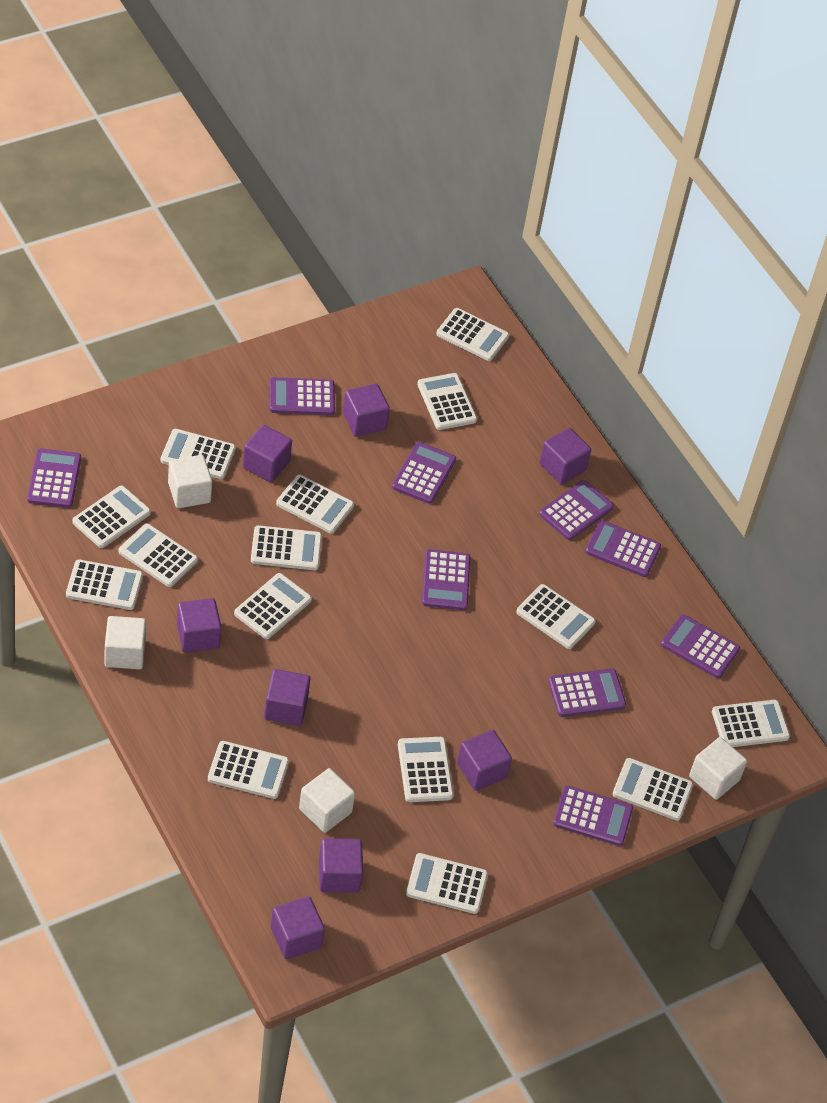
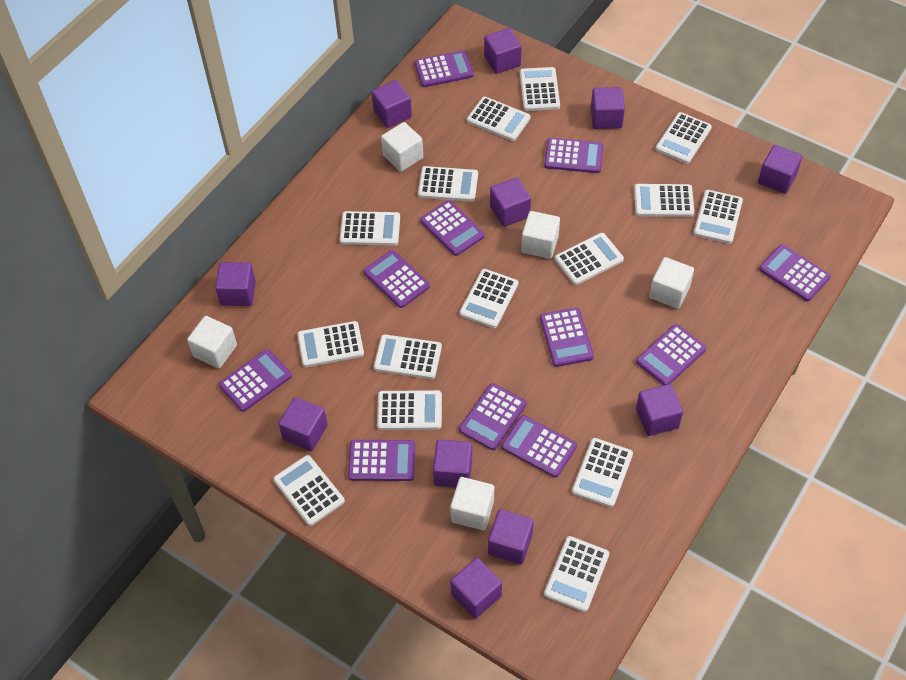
purple calculator: 9 -> 11
purple cube: 8 -> 11
white cube: 4 -> 5

